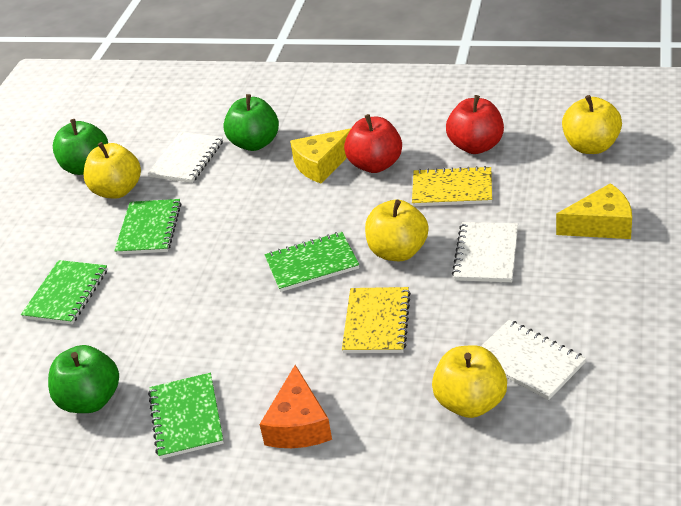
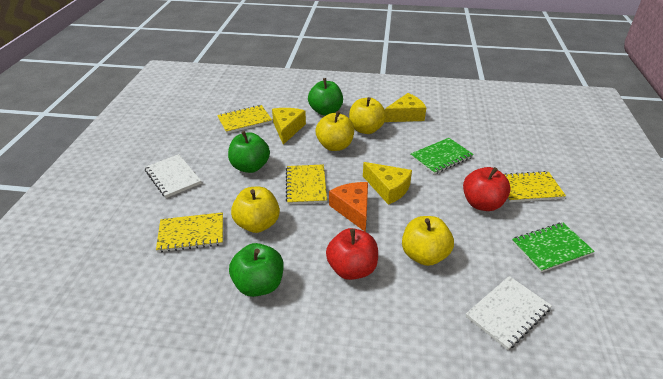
green notebook: 4 -> 2
white notebook: 3 -> 2
yellow cheese: 2 -> 3
yellow notebook: 2 -> 4

